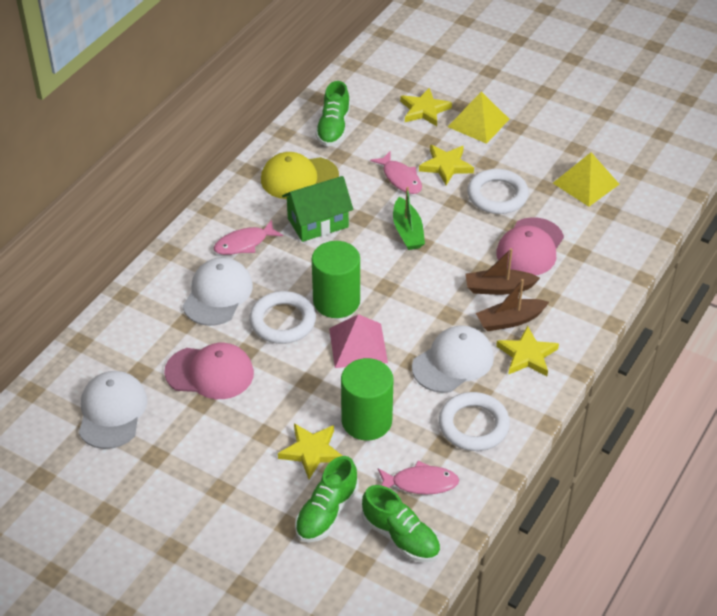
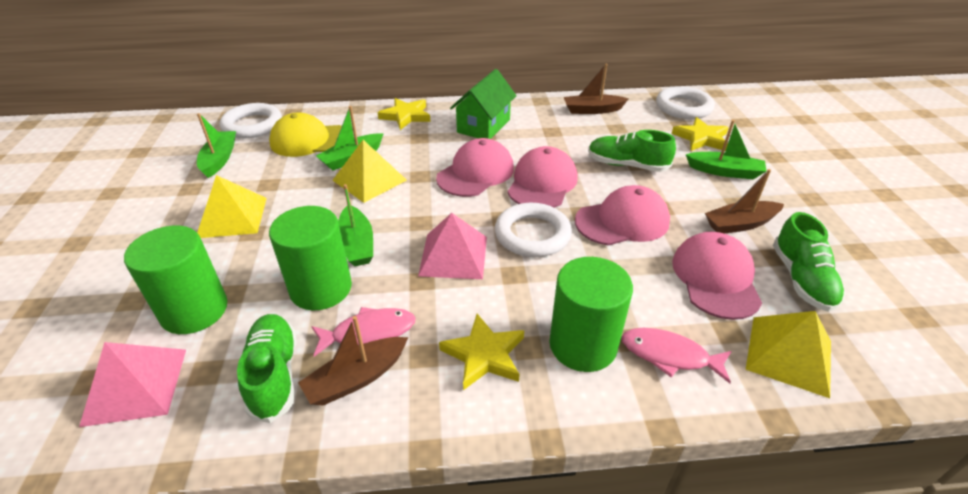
brown boat: 2 -> 3
green boat: 1 -> 4
green cylinder: 2 -> 3
pink cap: 2 -> 4
pink fish: 3 -> 2
pink pyramid: 1 -> 2
white cap: 3 -> 0
yellow pyramid: 2 -> 3
yellow star: 4 -> 3

